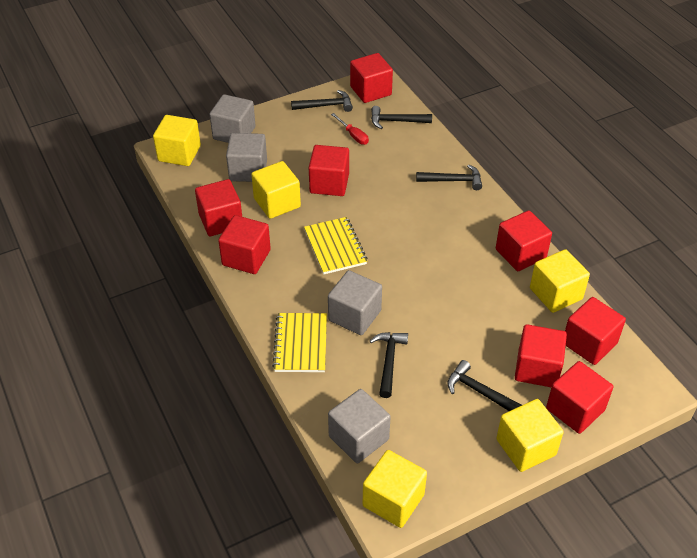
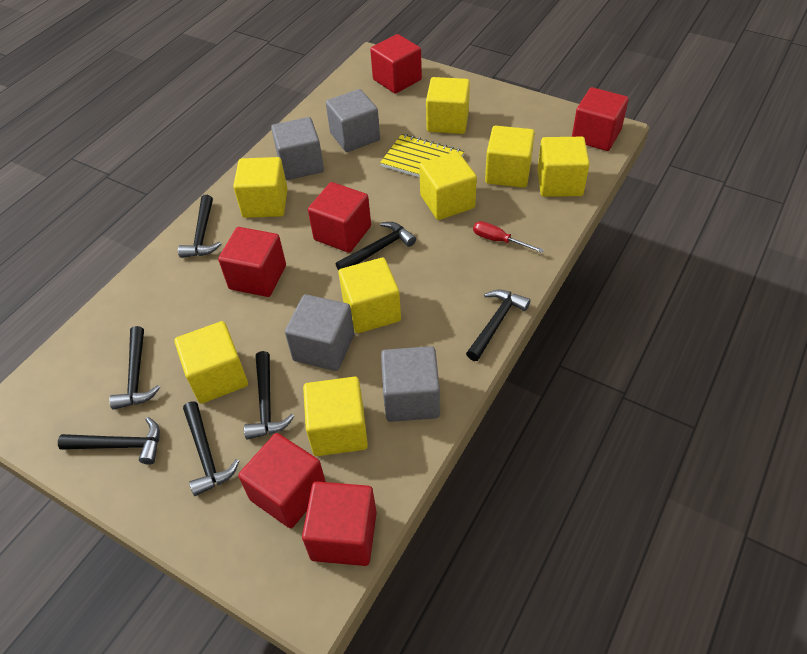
black hammer: 5 -> 7
red cube: 8 -> 6
yellow cube: 5 -> 8
yellow notebook: 2 -> 1

